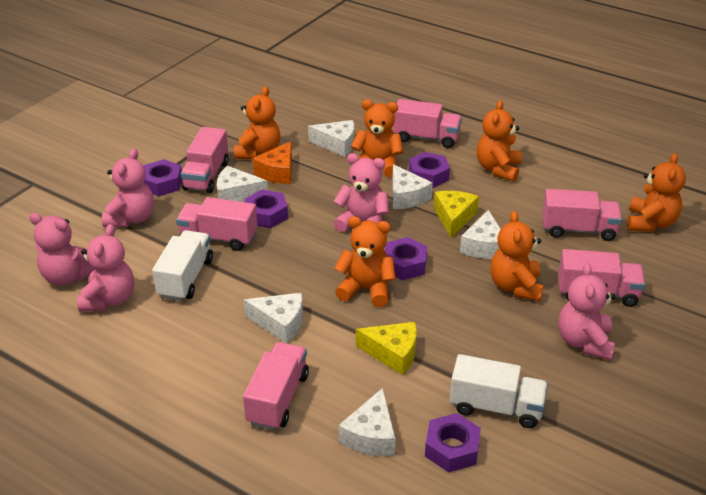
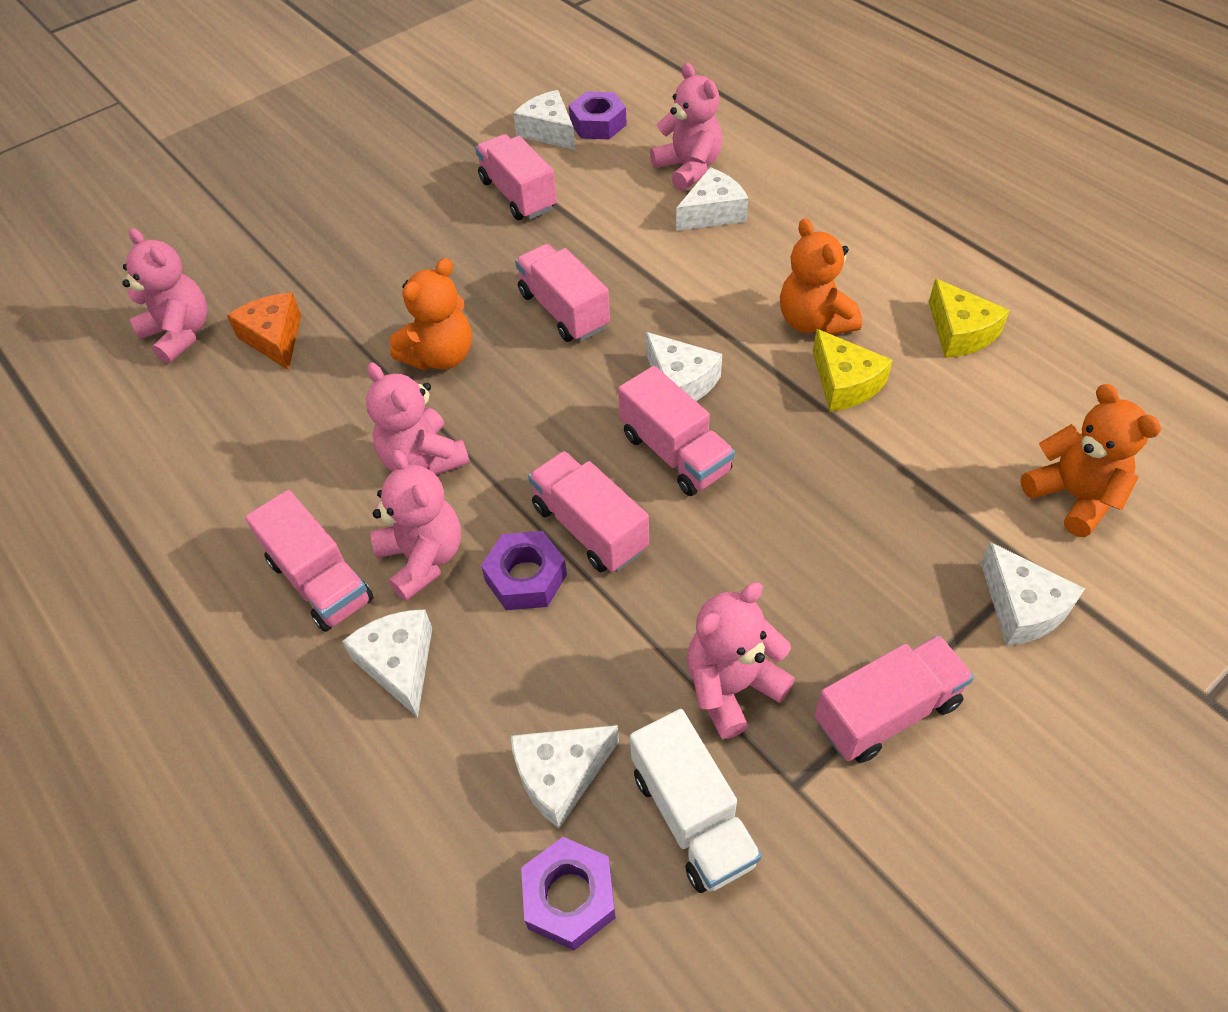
orange teddy bear: 6 -> 3
purple nut: 5 -> 3
white truck: 2 -> 1

